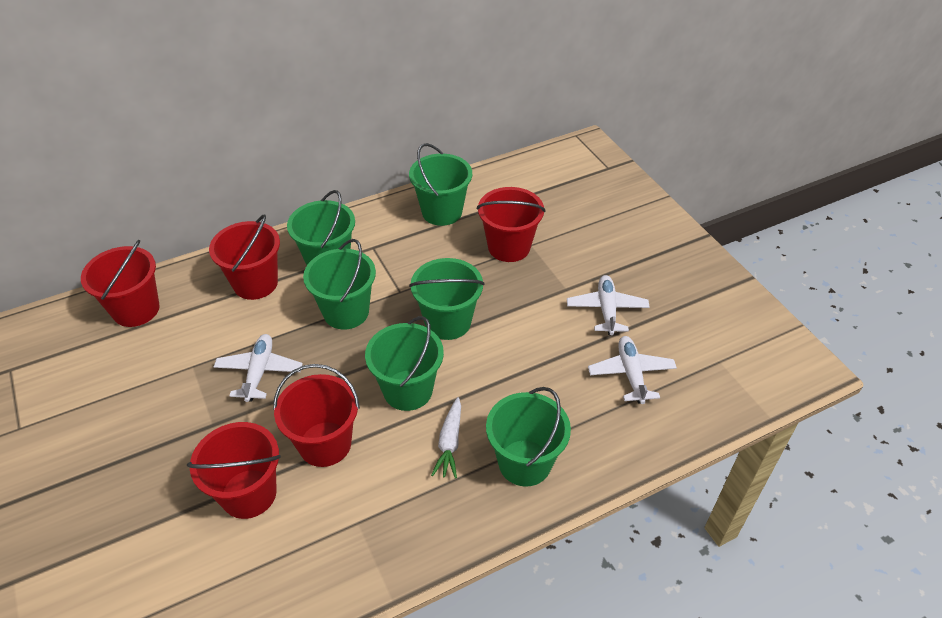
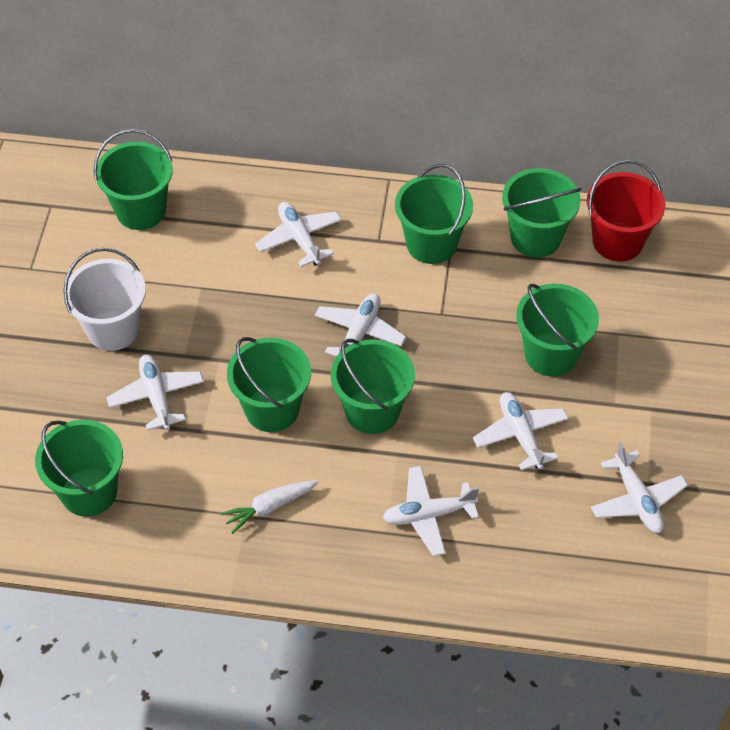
green bucket: 6 -> 7
red bucket: 5 -> 1
white bucket: 0 -> 1
white plane: 3 -> 6

